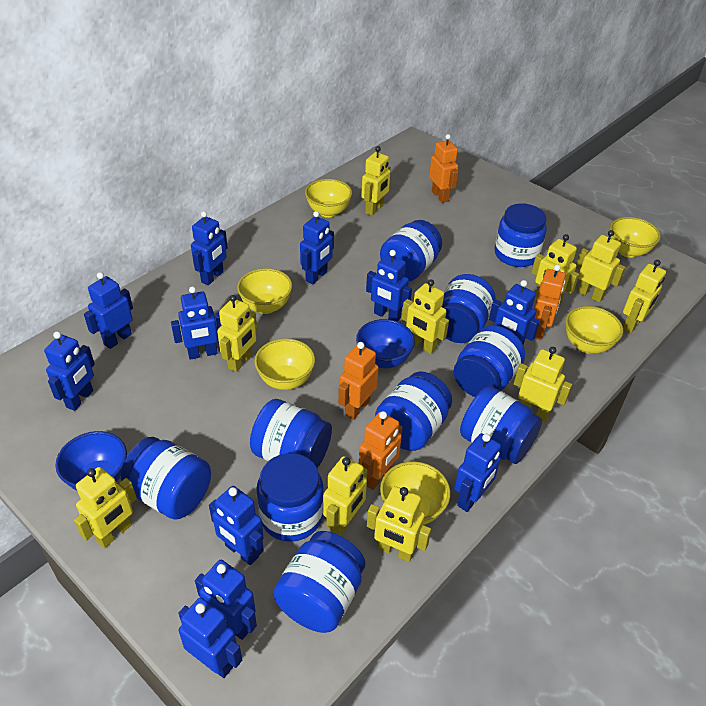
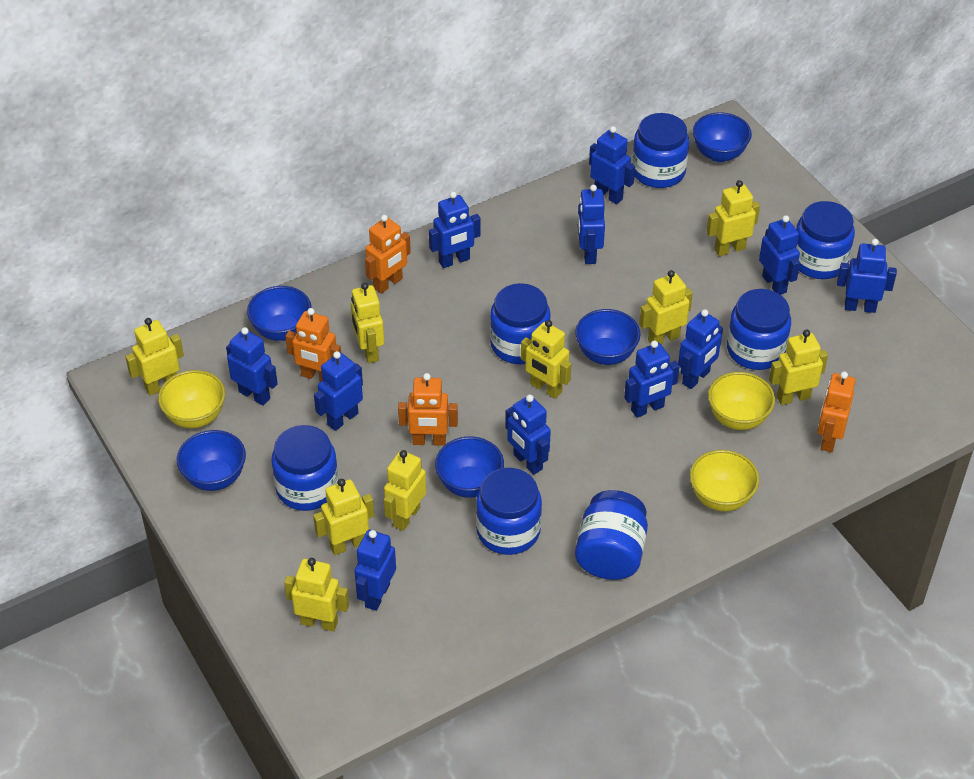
blue bowl: 2 -> 5
blue jar: 10 -> 7
yellow bowl: 6 -> 3
yellow robot: 10 -> 9

